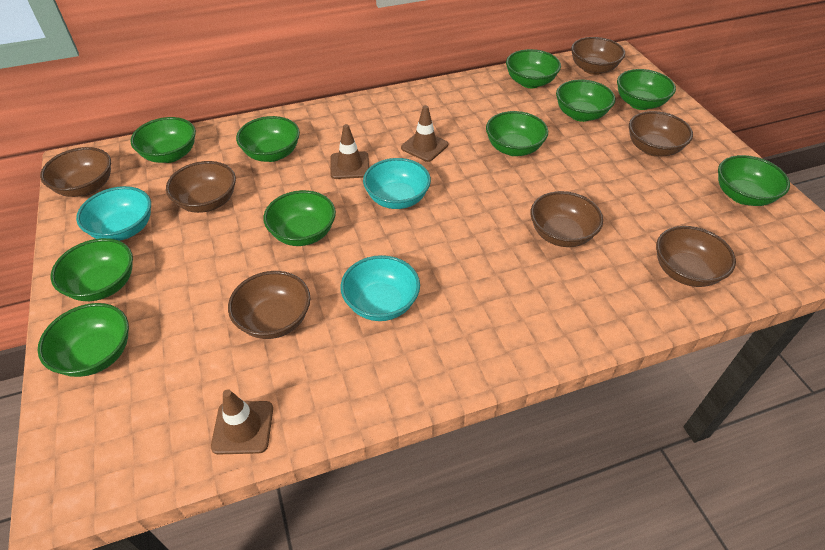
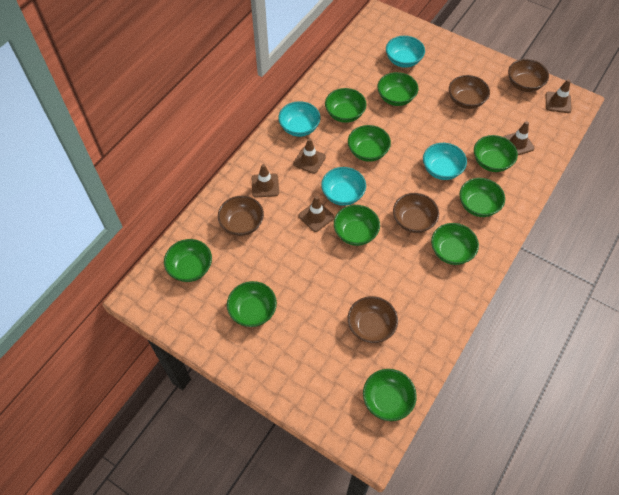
brown bowl: 7 -> 5
brown traffic cone: 3 -> 5
turquoise bowl: 3 -> 4

